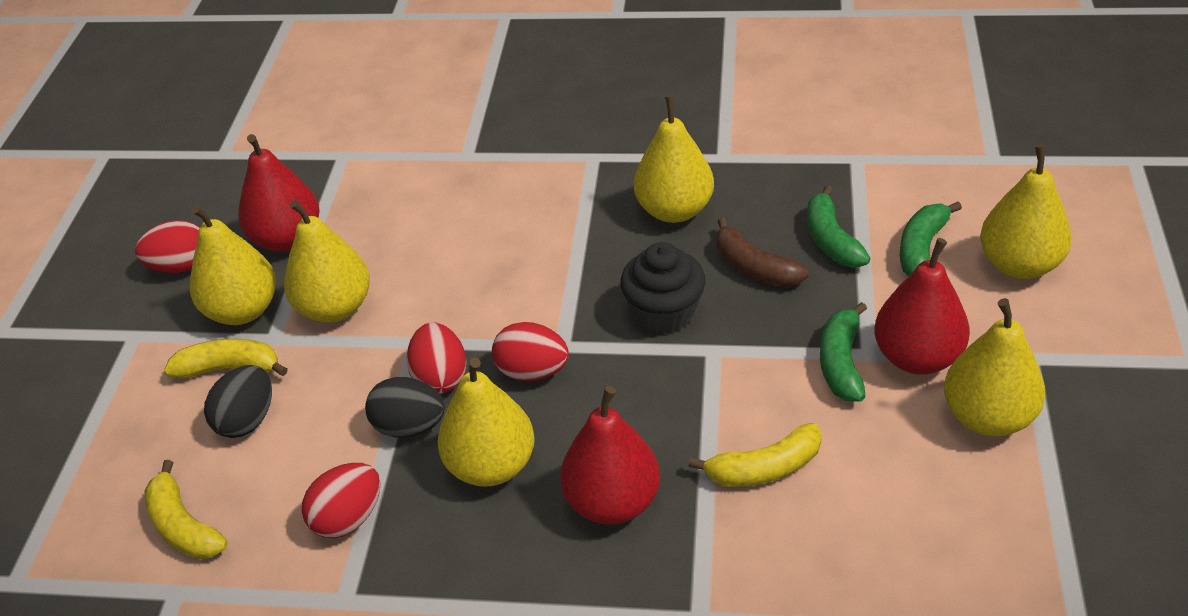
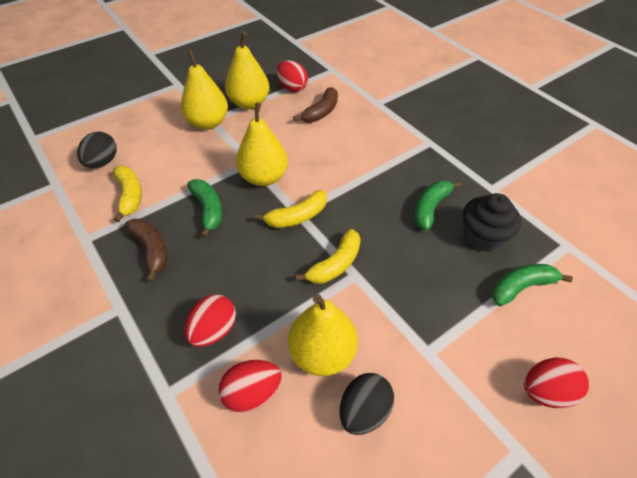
brown banana: 1 -> 2
red pear: 3 -> 0
yellow pear: 6 -> 4

